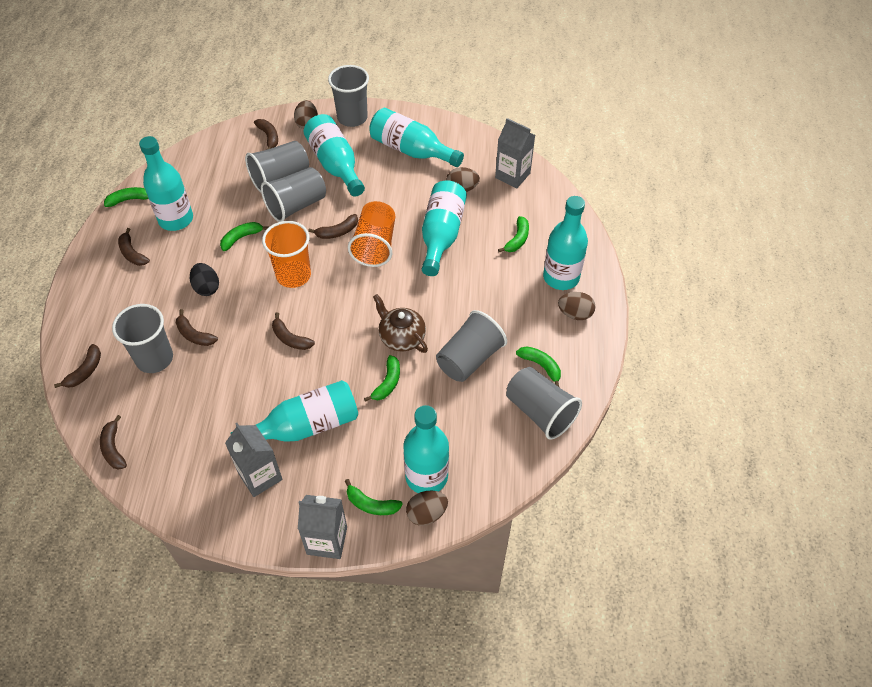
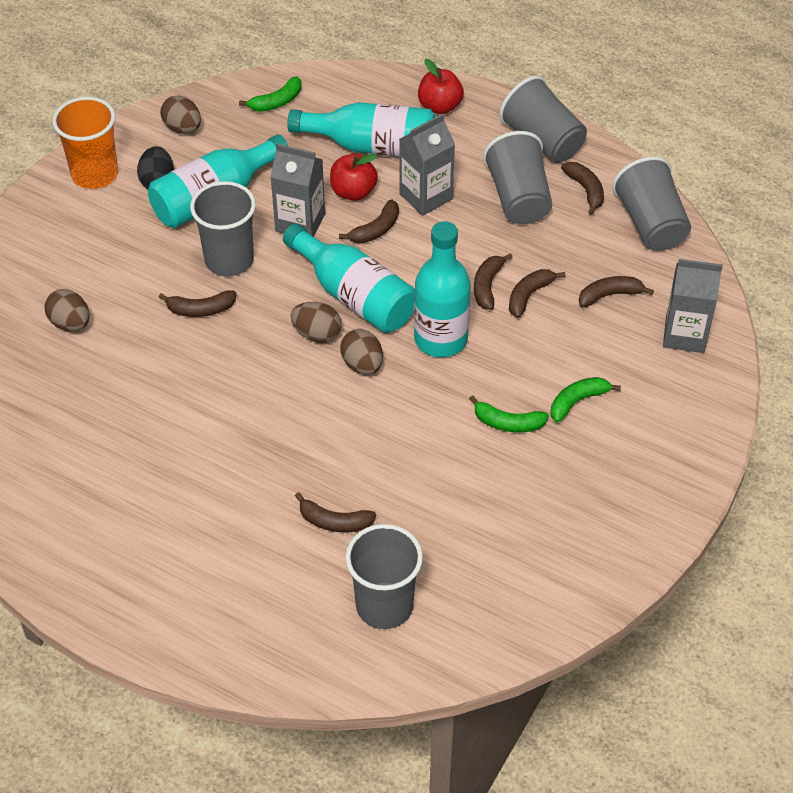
brown teapot: 1 -> 0
green banana: 6 -> 3
grey cup: 6 -> 5
orange cup: 2 -> 1
red apple: 0 -> 2
turquoise bottle: 7 -> 4

